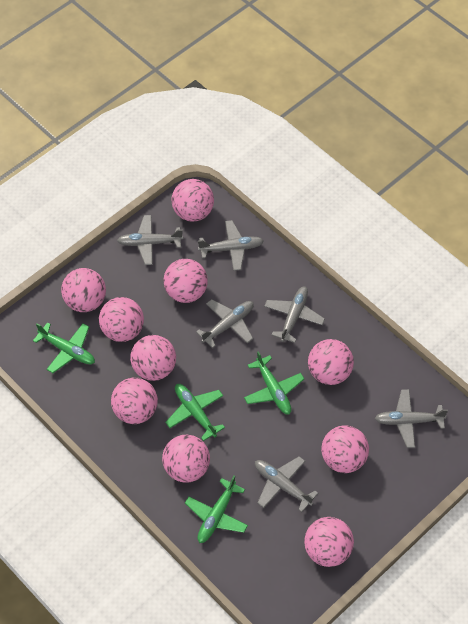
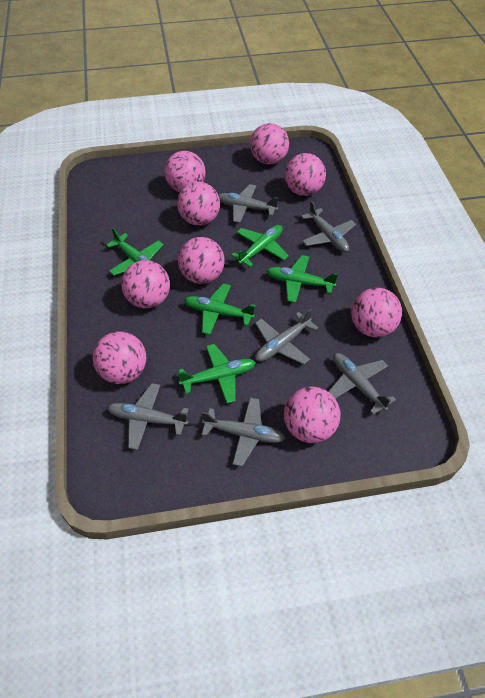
green plane: 4 -> 5
pink ball: 10 -> 9

